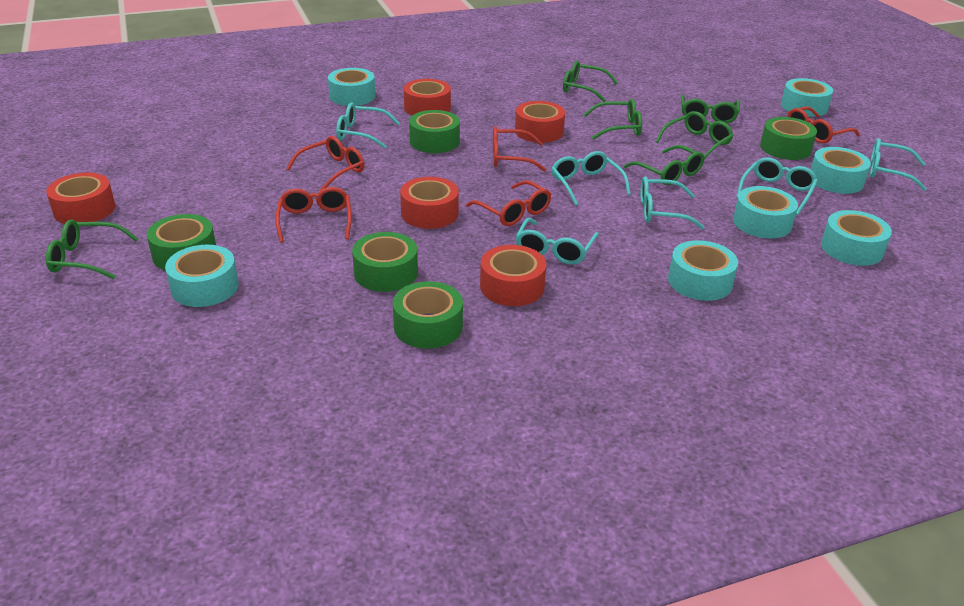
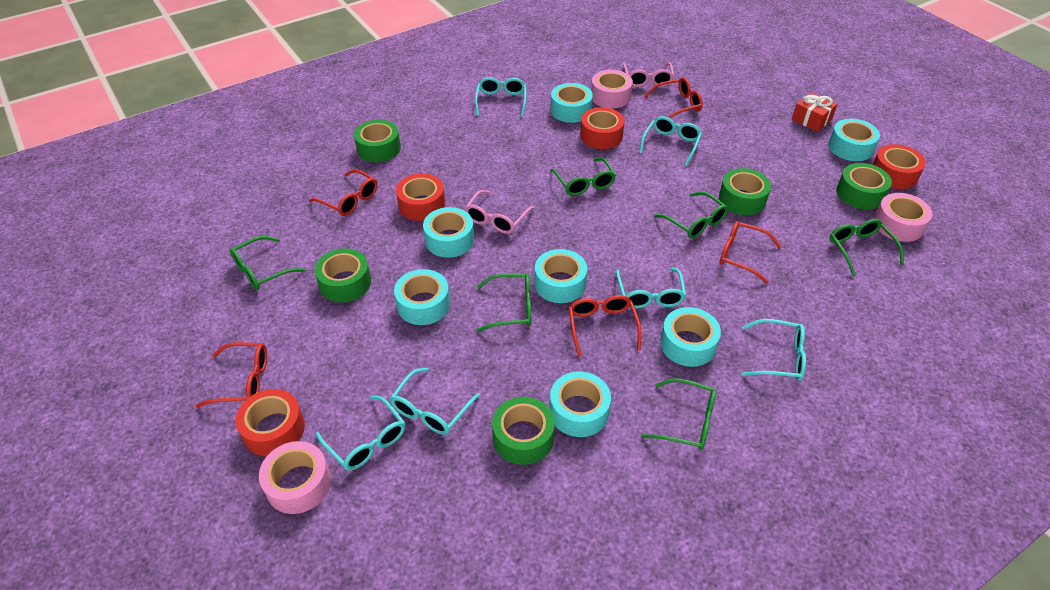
pink glasses: 0 -> 2
pink tape: 0 -> 3
red gift: 0 -> 1
red tape: 5 -> 4

